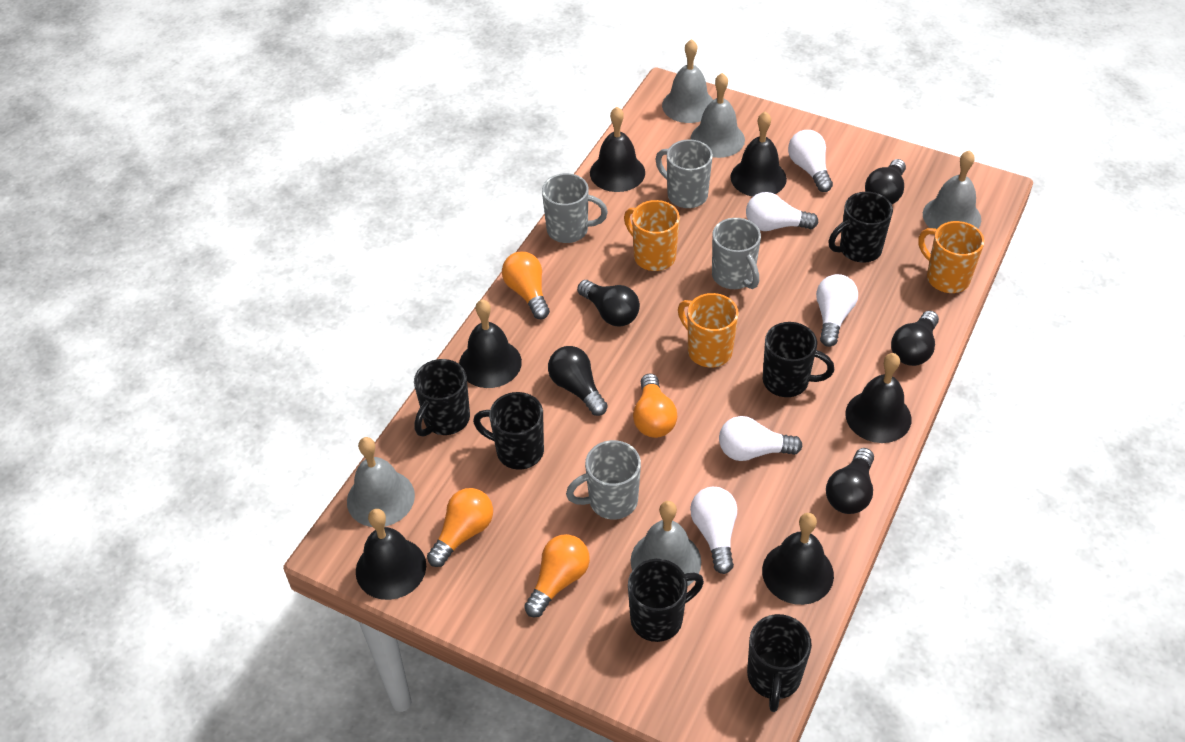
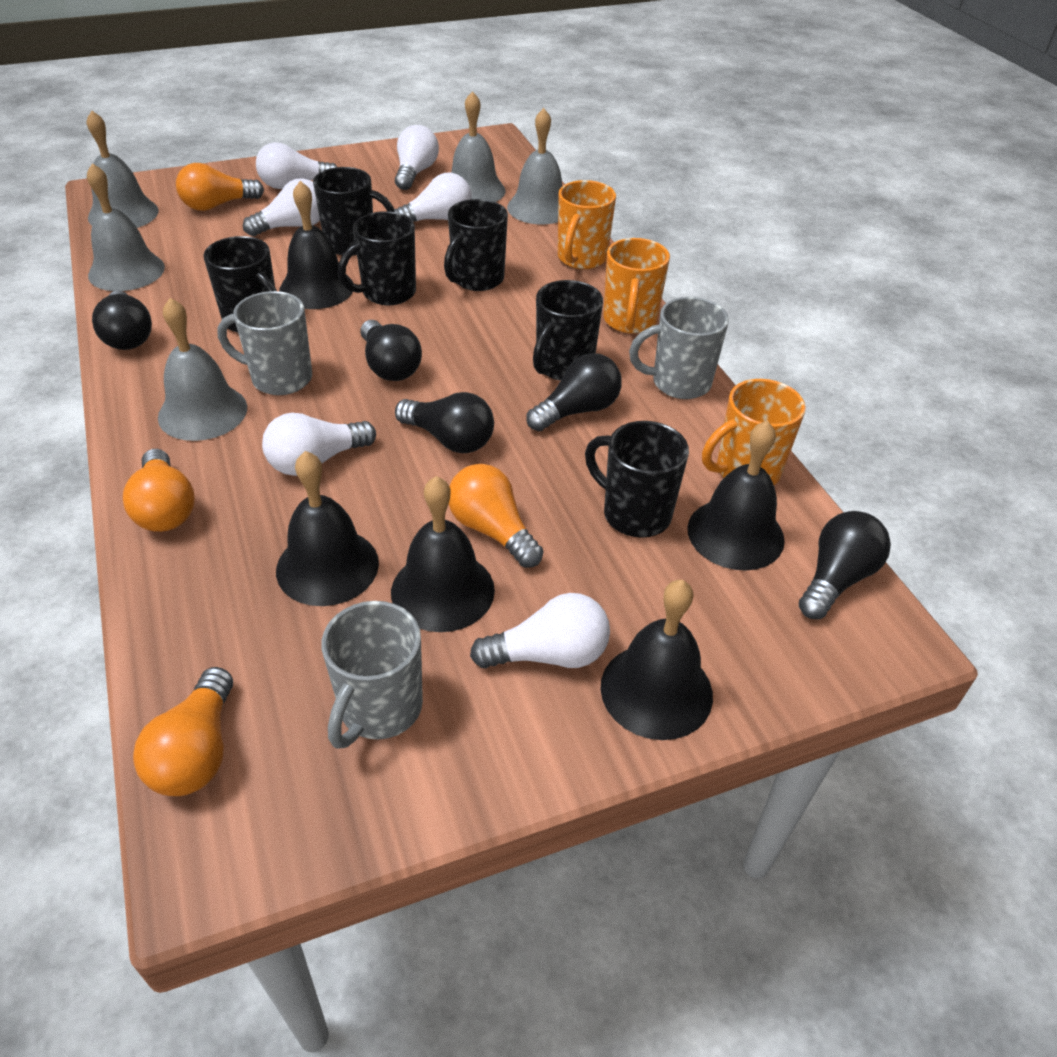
black bell: 6 -> 5
grey mug: 4 -> 3
white light bulb: 5 -> 6

